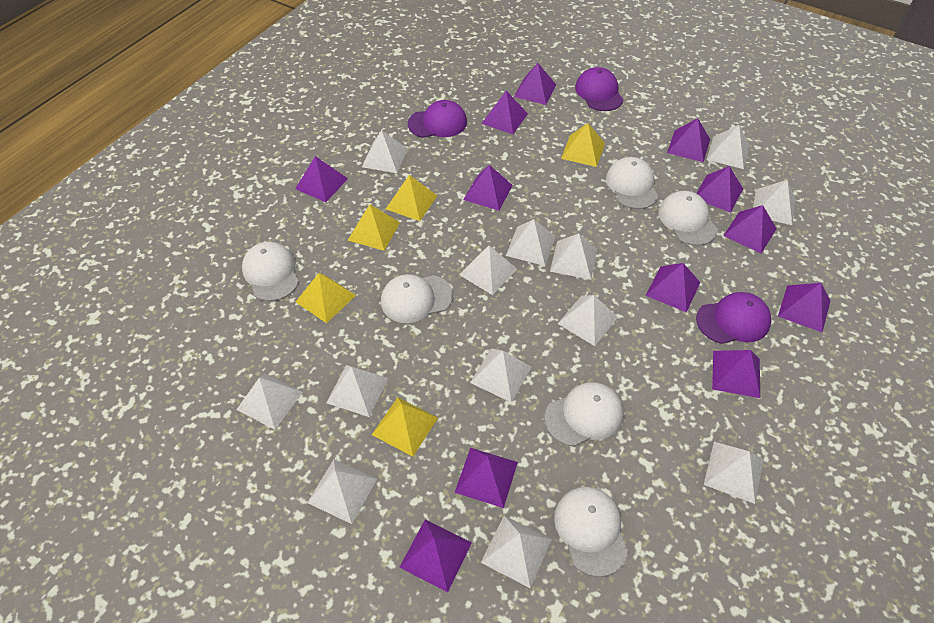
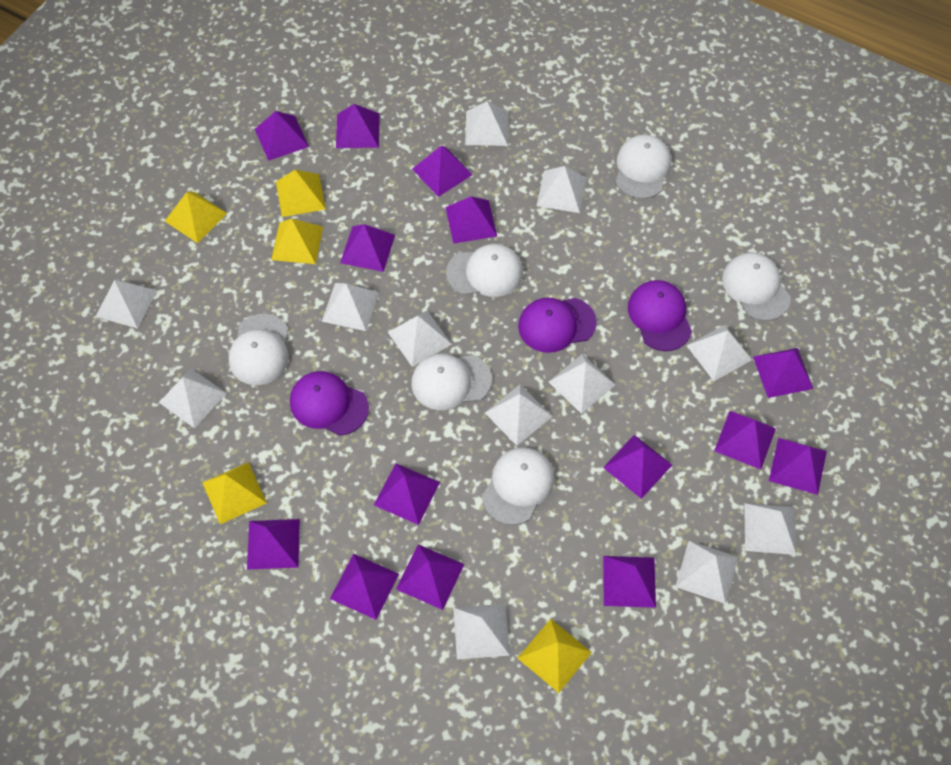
purple pyramid: 12 -> 14
white pyramid: 13 -> 12

